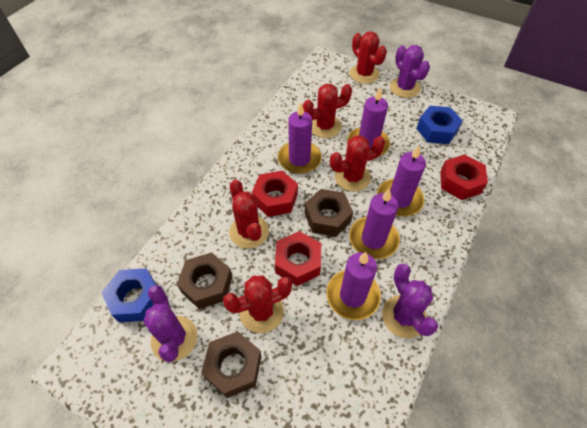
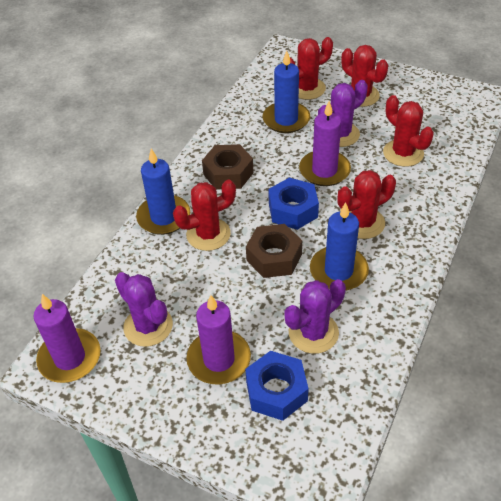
blue candle: 0 -> 3
brown nut: 3 -> 2
purple candle: 5 -> 3
red nut: 3 -> 0

